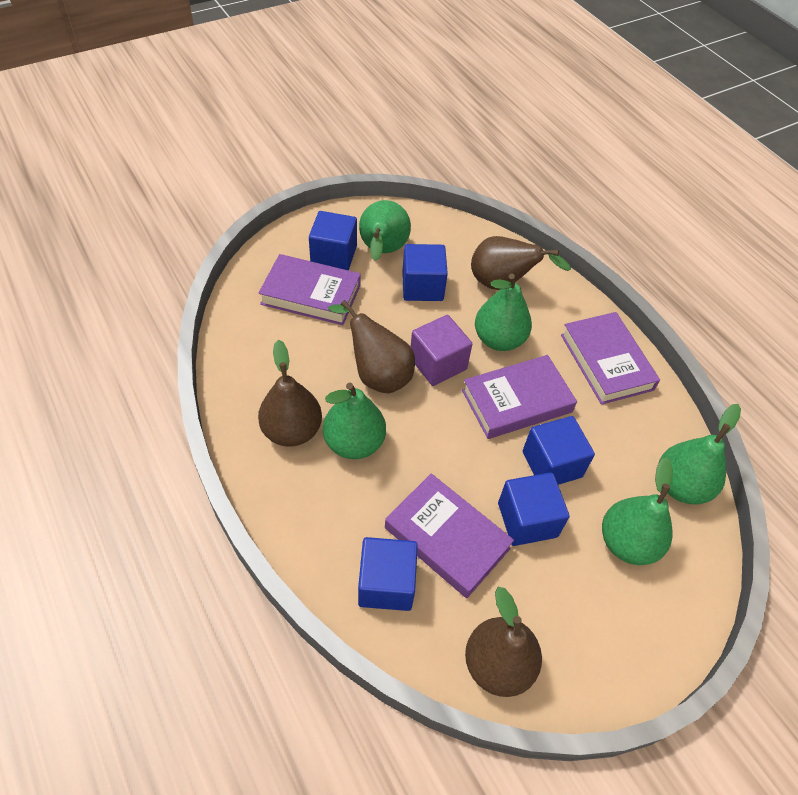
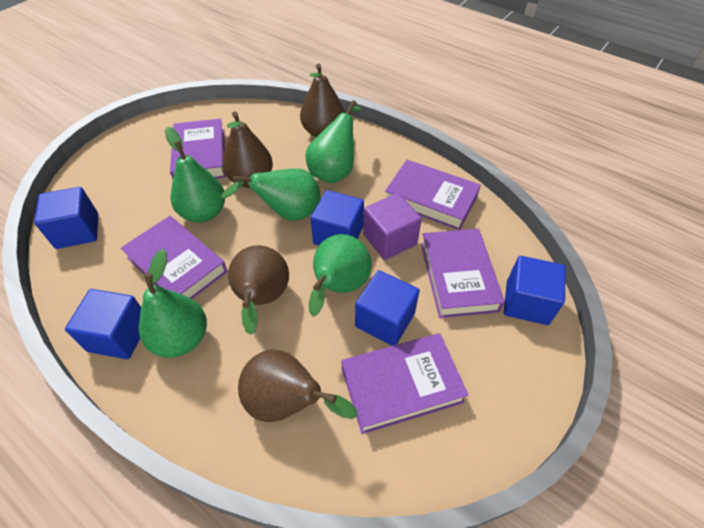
purple book: 4 -> 5

